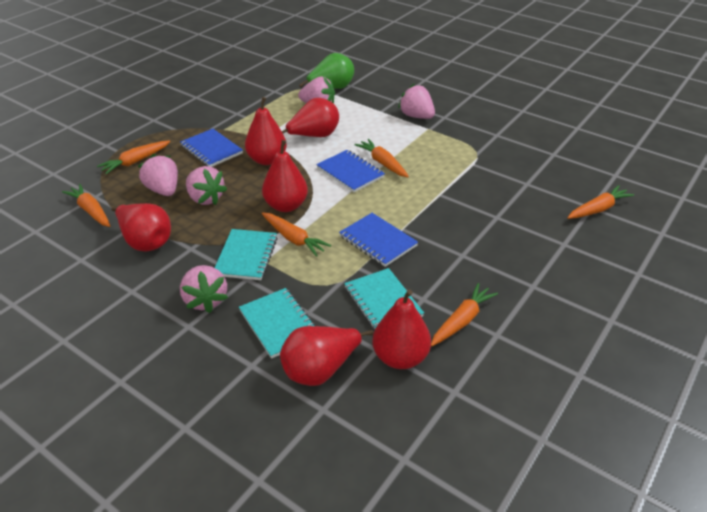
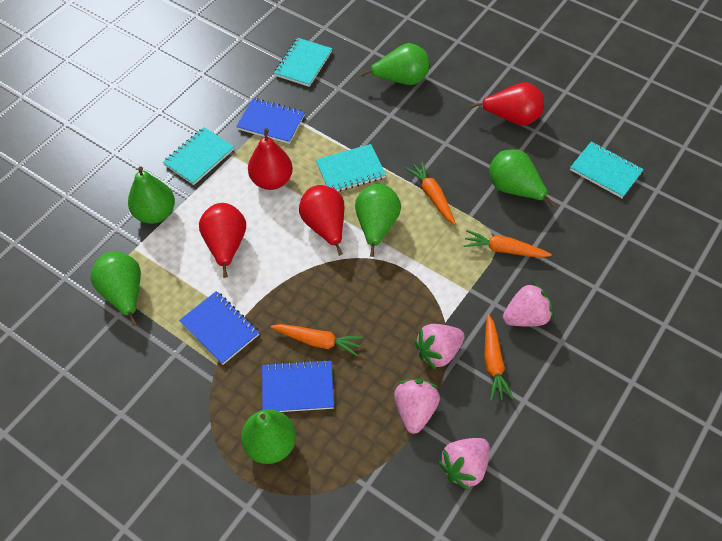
green pear: 1 -> 6
orange carrot: 6 -> 4
pink strawberry: 5 -> 4
red pear: 6 -> 4
turquoise notebook: 3 -> 4

